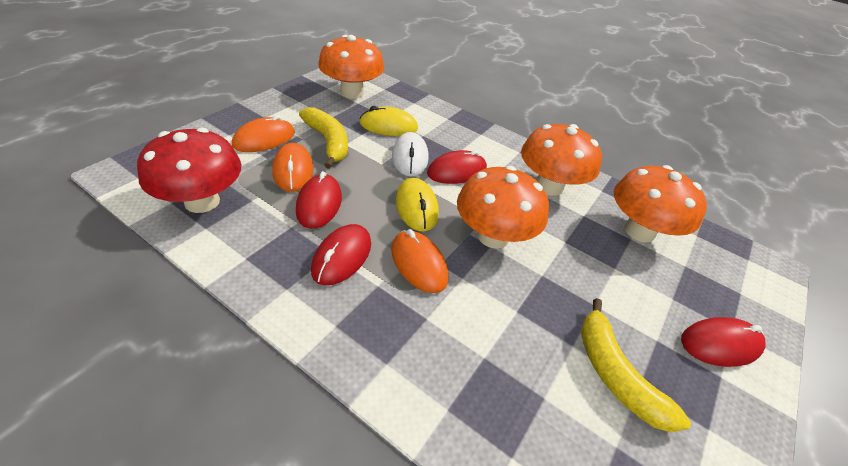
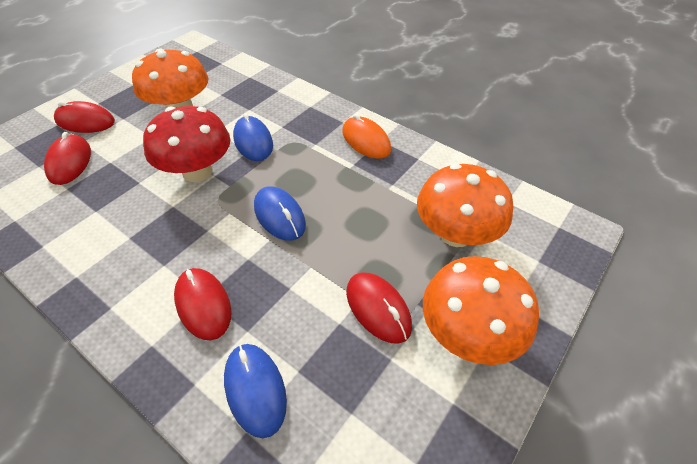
blue mouse: 0 -> 3
orange mouse: 3 -> 1
orange mushroom: 4 -> 3
white mouse: 1 -> 0
yellow banana: 2 -> 0
yellow mouse: 2 -> 0

